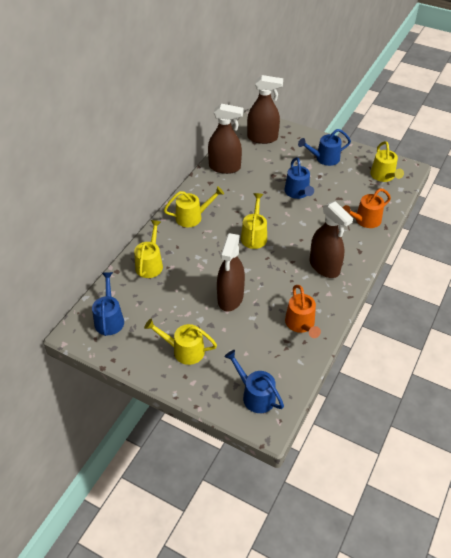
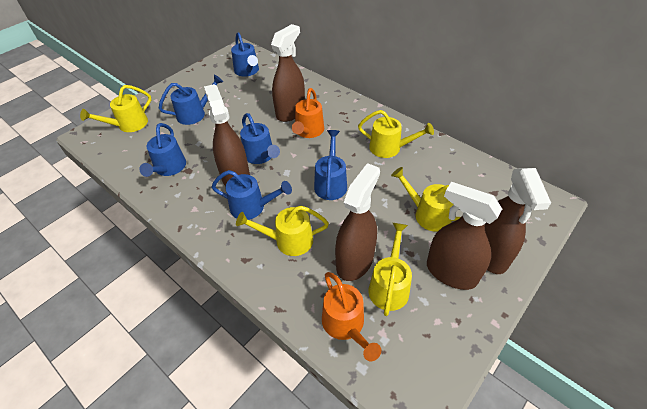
blue watering can: 4 -> 6
brown spray bottle: 4 -> 5

